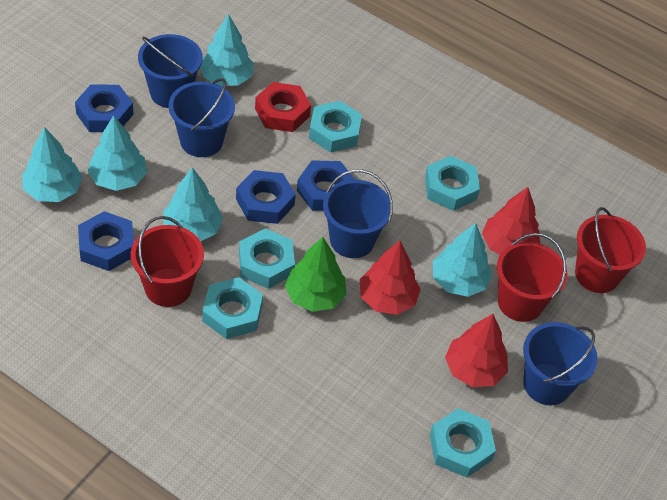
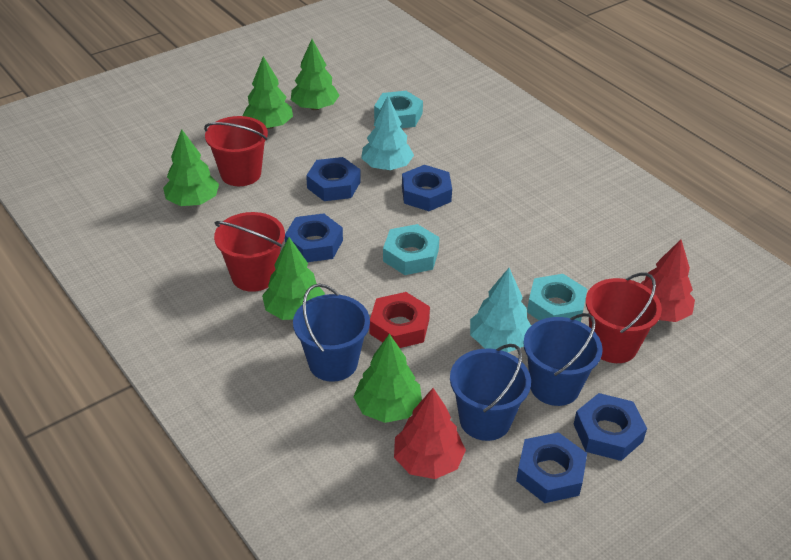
blue bucket: 4 -> 3
blue nut: 4 -> 5
green tree: 1 -> 5
red tree: 3 -> 2
turquoise nut: 5 -> 3
turquoise tree: 5 -> 2

